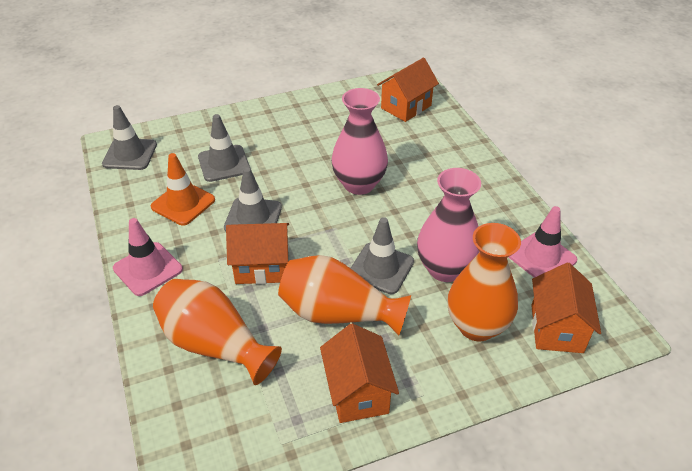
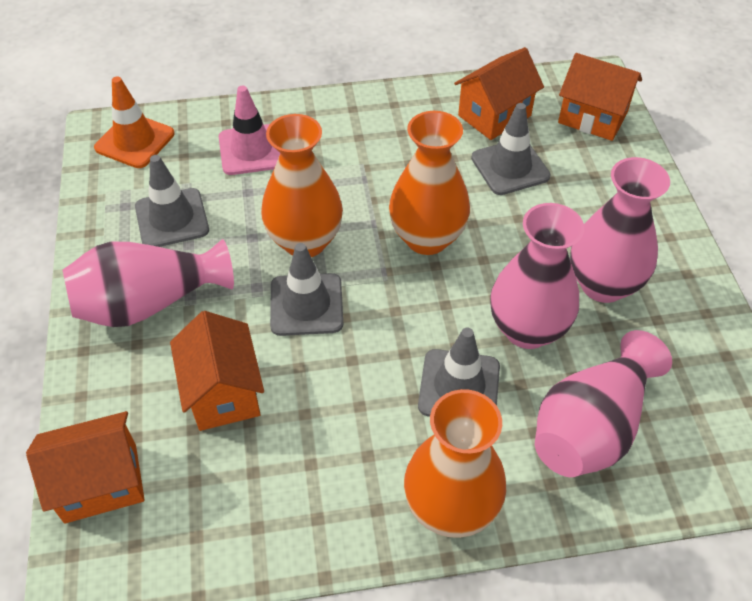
pink traffic cone: 2 -> 1
pink vase: 2 -> 4

